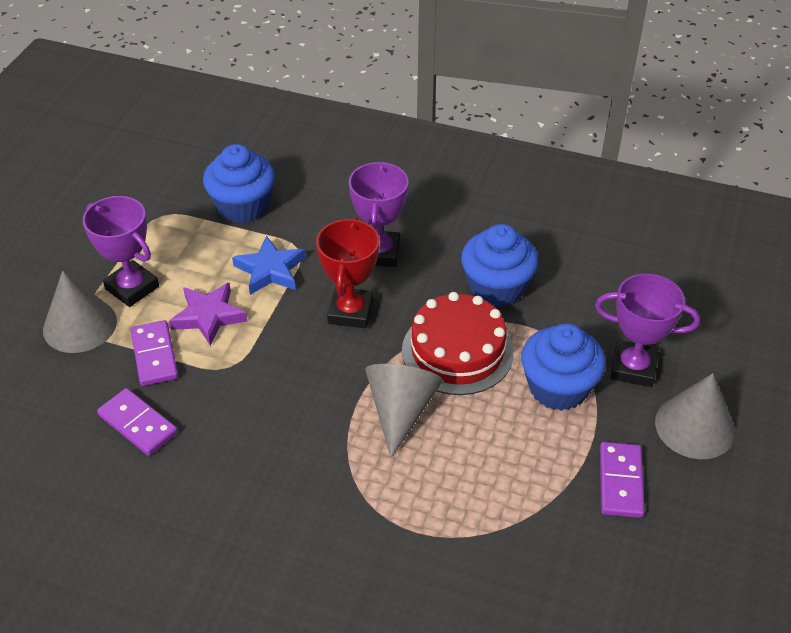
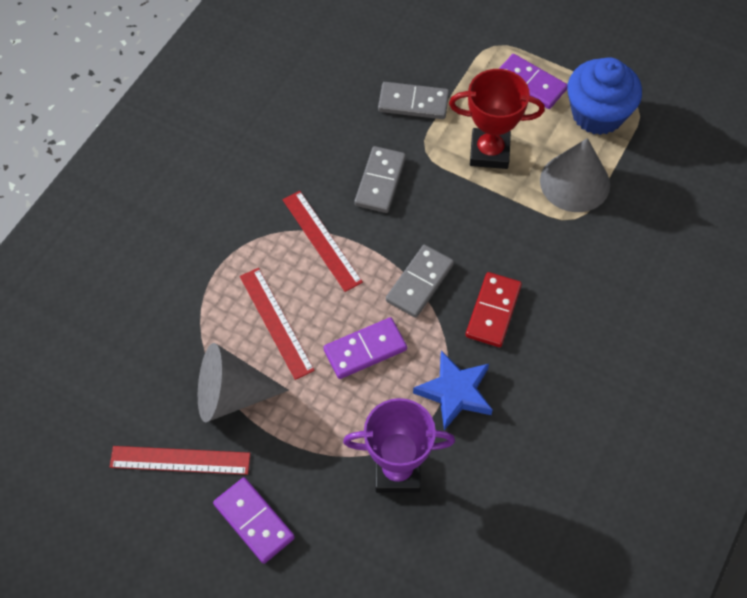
blue cupcake: 3 -> 1
grey cone: 3 -> 2
grey domino: 0 -> 3
purple star: 1 -> 0
purple trophy: 3 -> 1
red cake: 1 -> 0
red domino: 0 -> 1
red ruler: 0 -> 3

